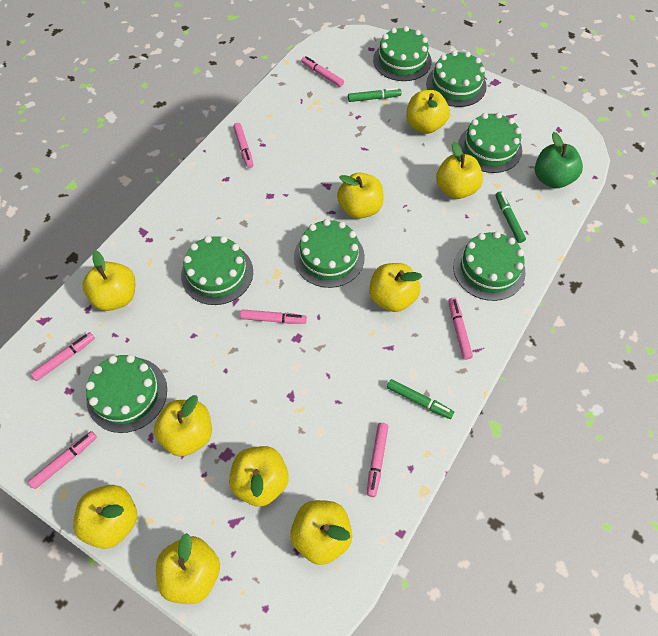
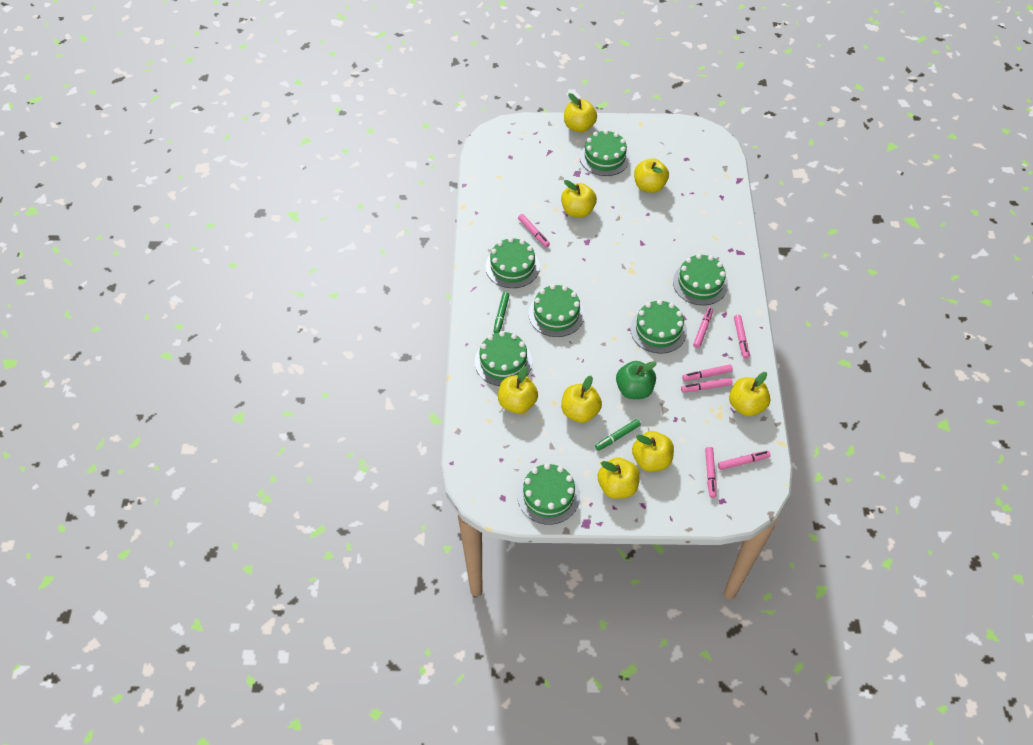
green marker: 3 -> 2
yellow apple: 10 -> 8

